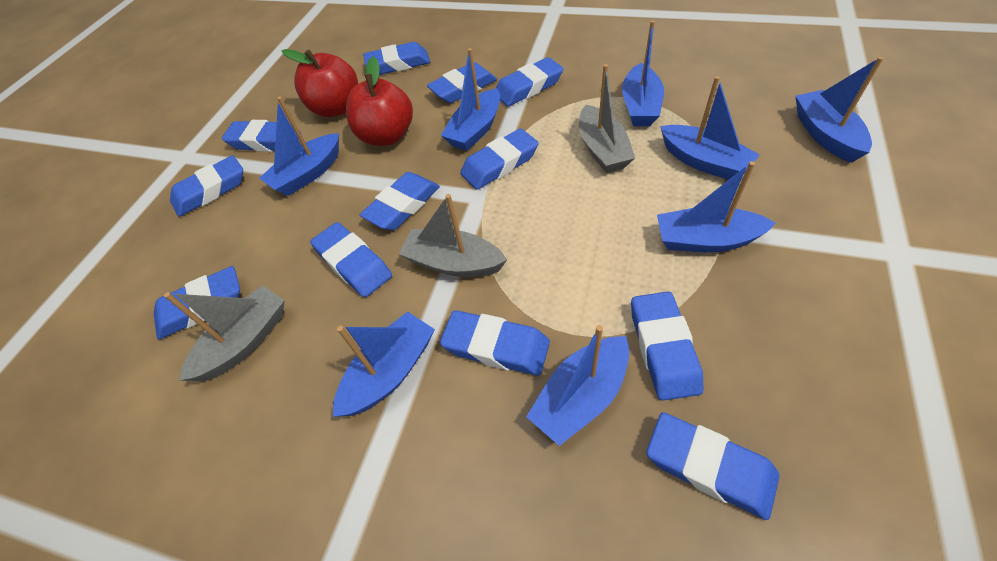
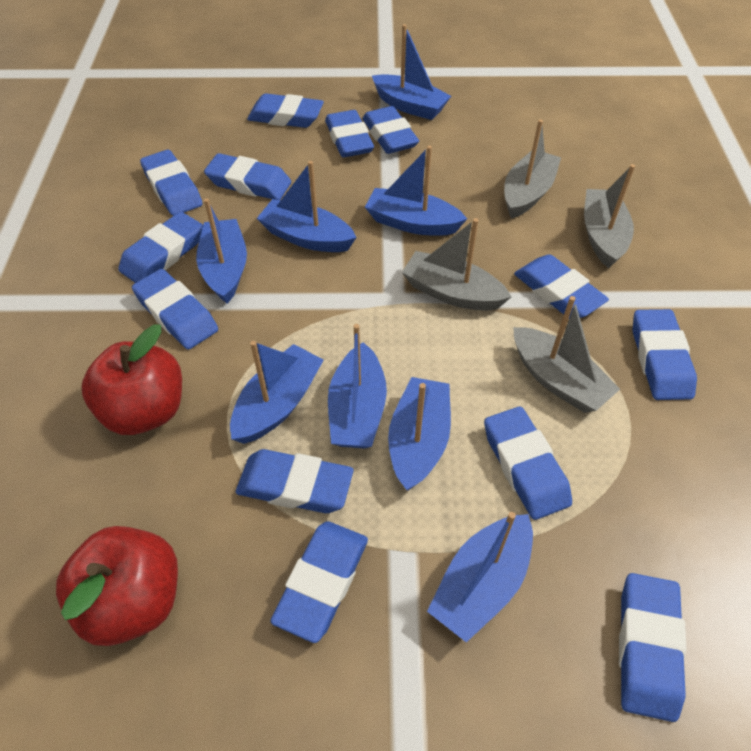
blue eraser: 12 -> 13
grey boat: 3 -> 4

